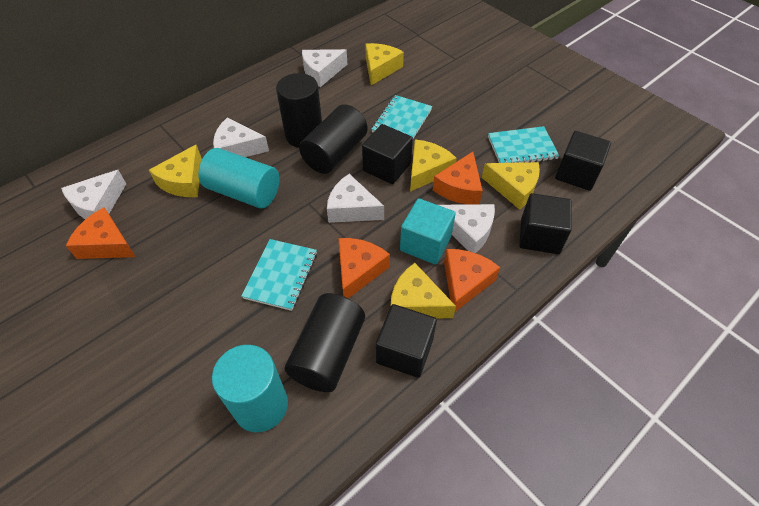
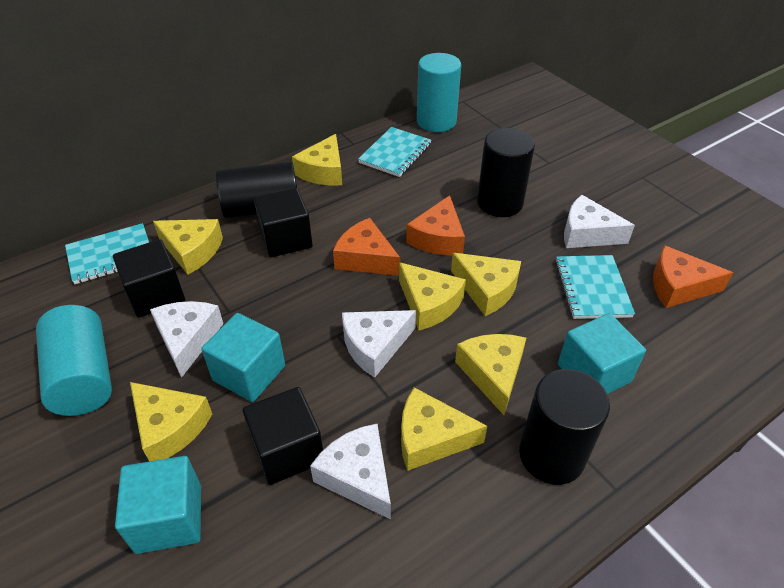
black cube: 4 -> 3
orange cheese: 4 -> 3
turquoise cube: 1 -> 3
white cheese: 5 -> 4
yellow cheese: 5 -> 7

